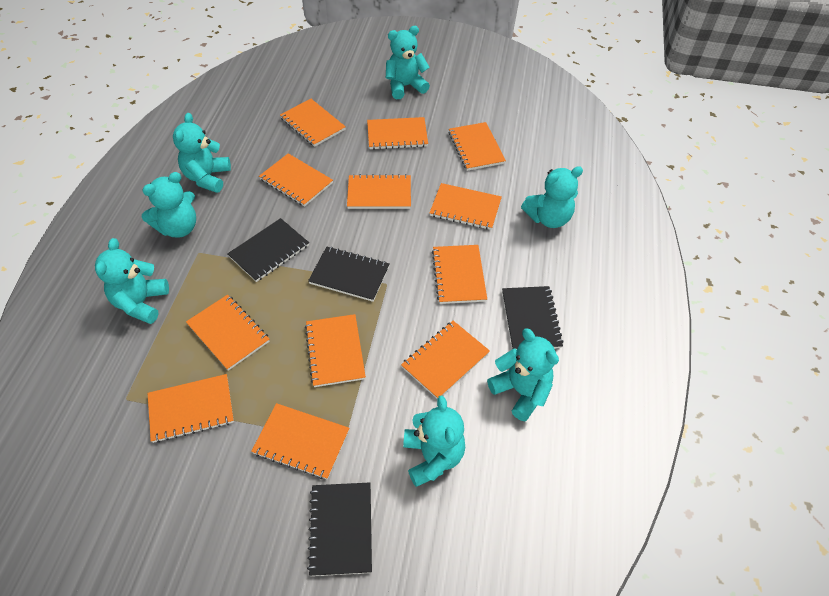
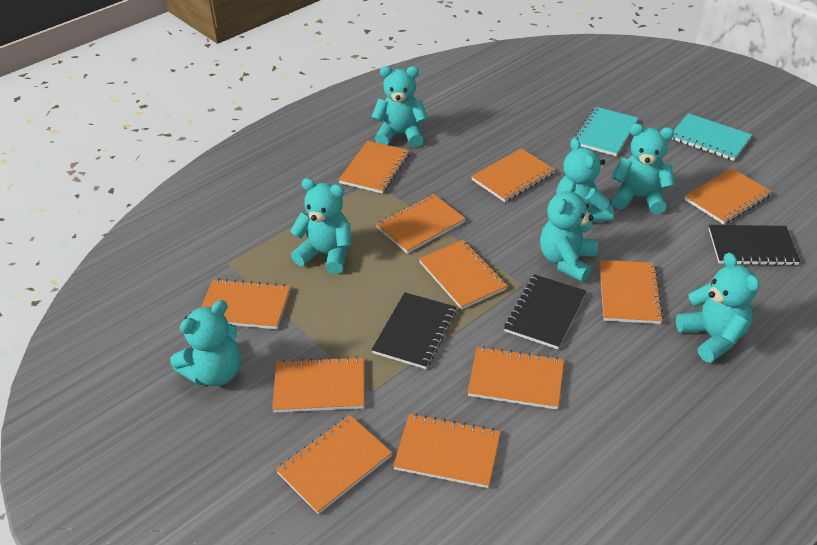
black notebook: 4 -> 3
orange notebook: 12 -> 11
turquoise notebook: 0 -> 2

